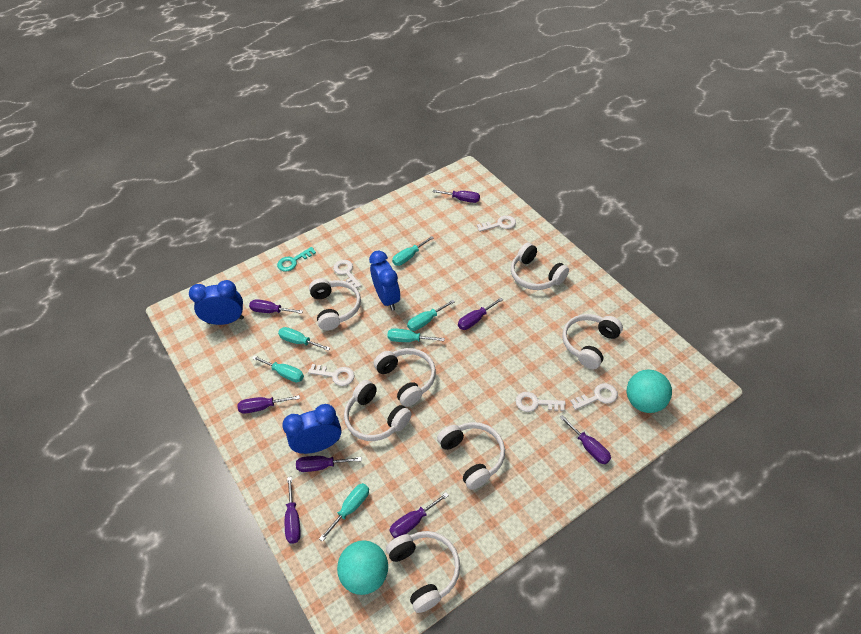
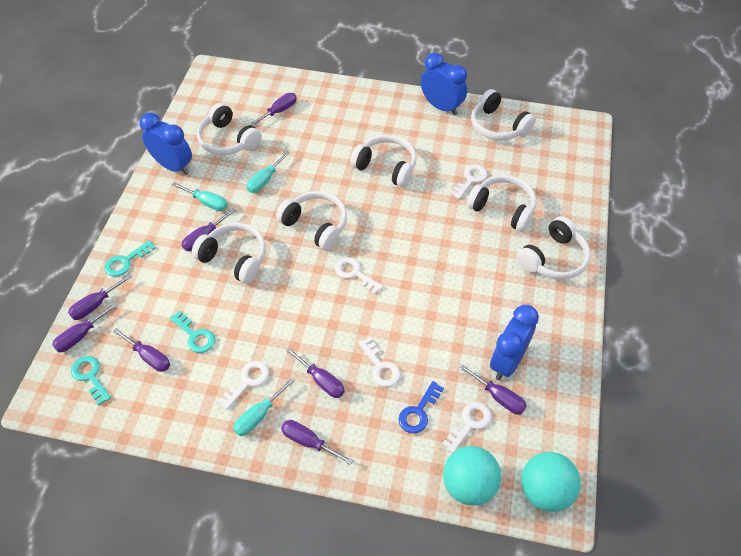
blue key: 0 -> 1
turquoise key: 1 -> 3
turquoise screwdriver: 6 -> 3

